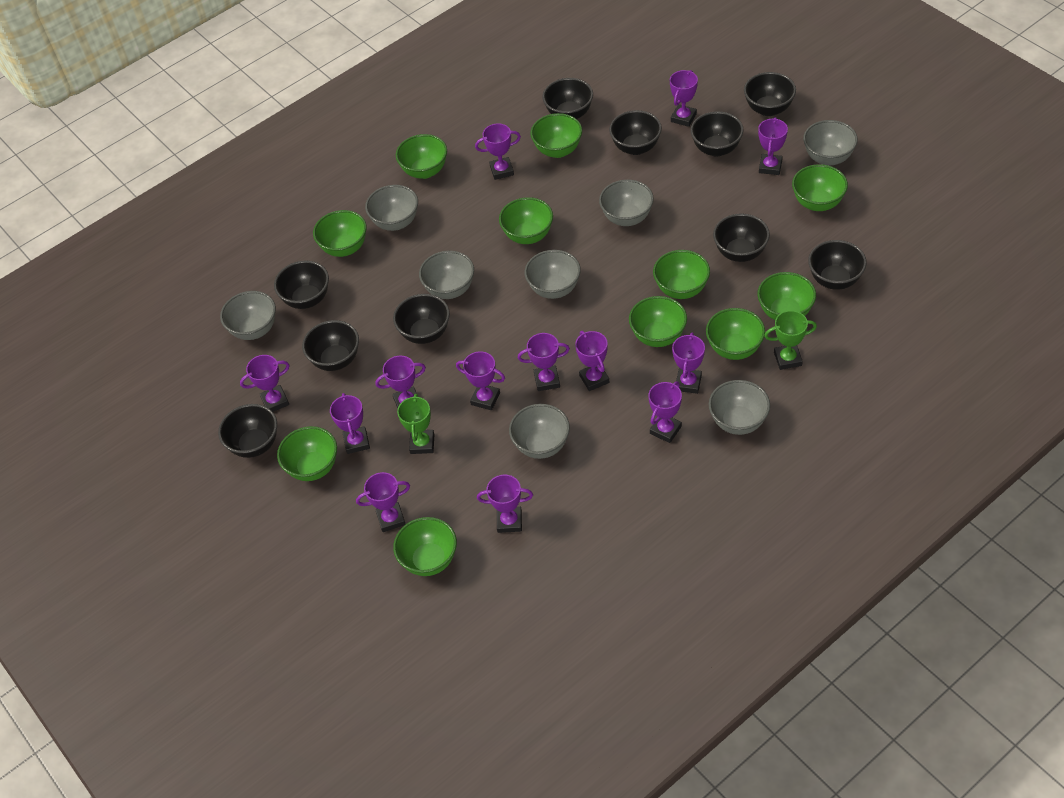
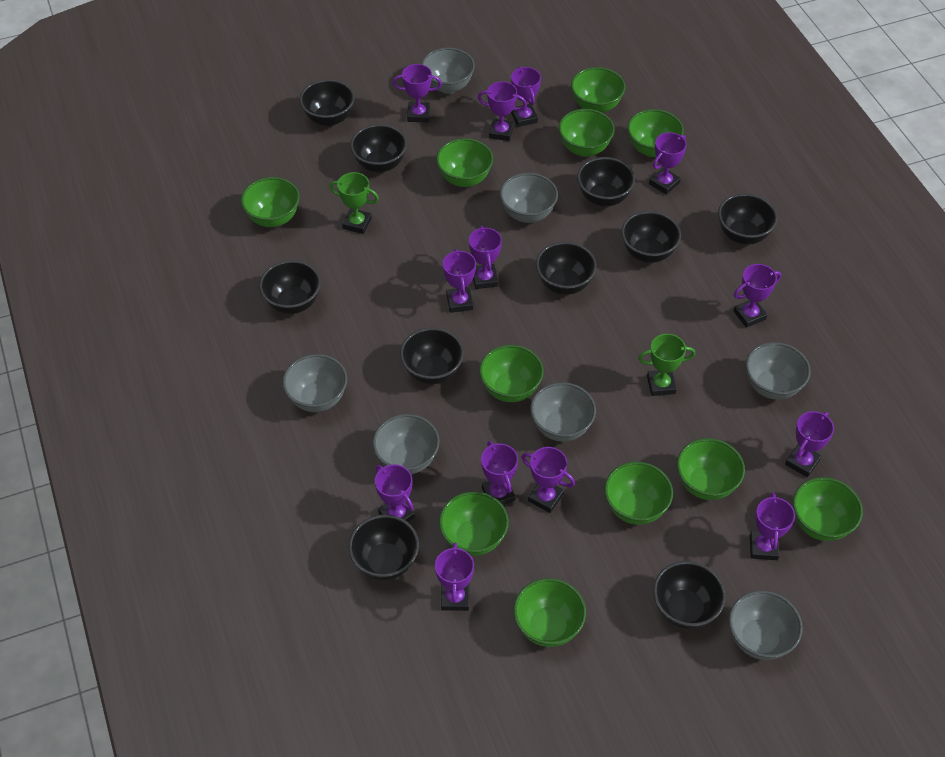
grey bowl: 8 -> 7

